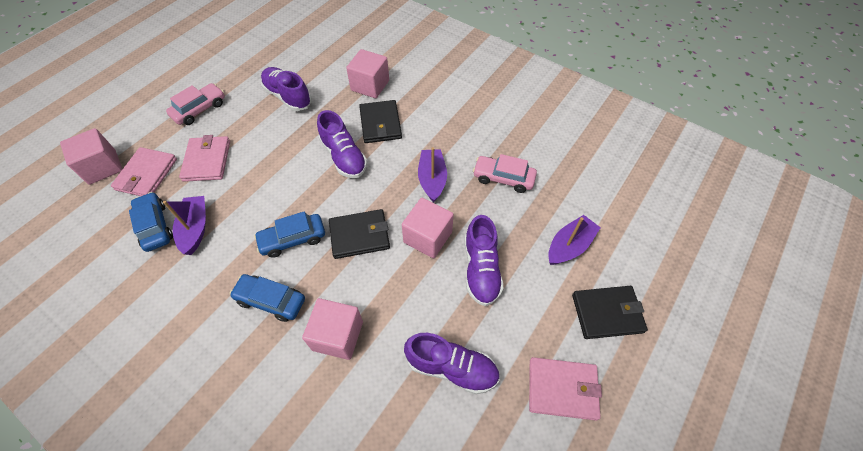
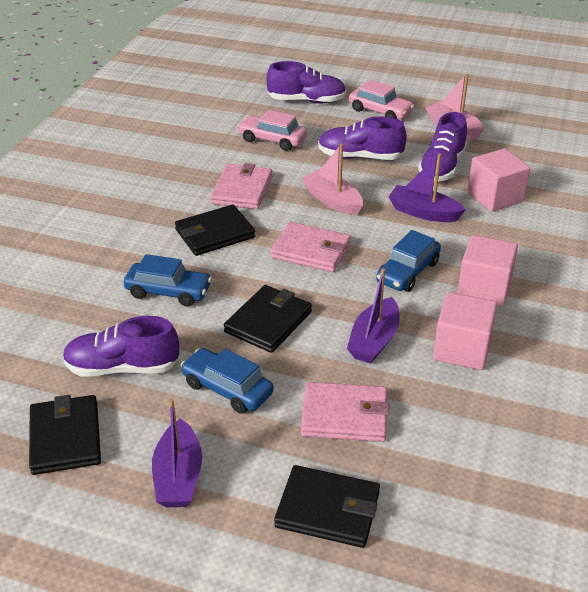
black wallet: 3 -> 4
pink boat: 0 -> 2
pink cube: 4 -> 3

